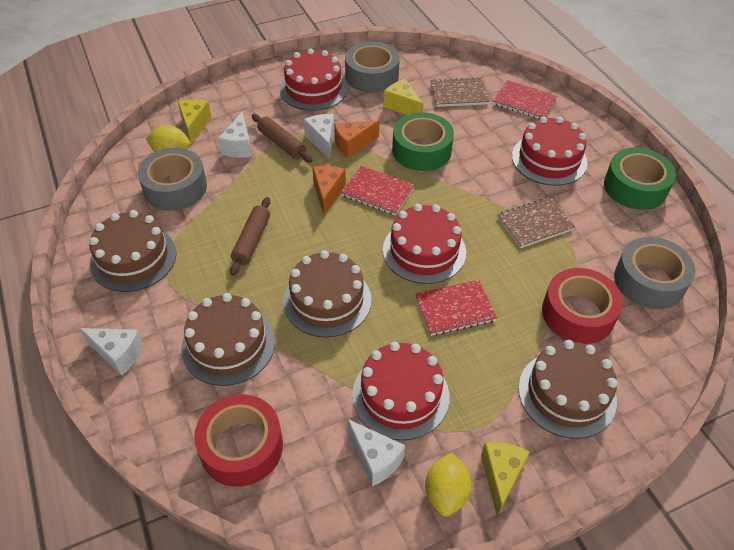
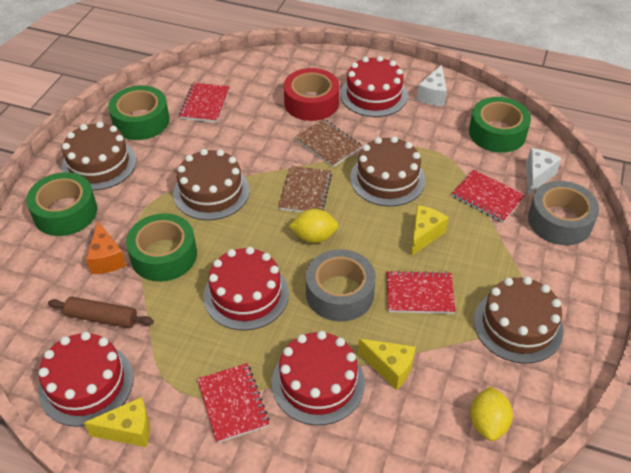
brown rolling pin: 2 -> 1
green tape: 2 -> 4
grey tape: 3 -> 2
orange cheese: 2 -> 1
red notebook: 3 -> 4
red tape: 2 -> 1
white cheese: 4 -> 2

